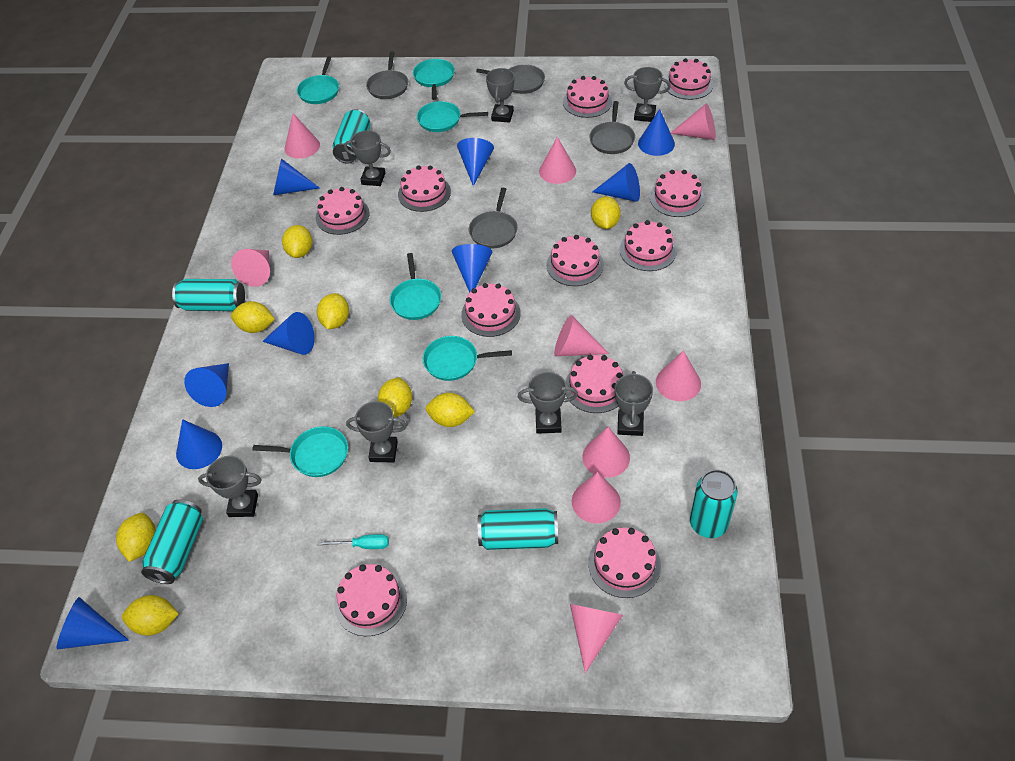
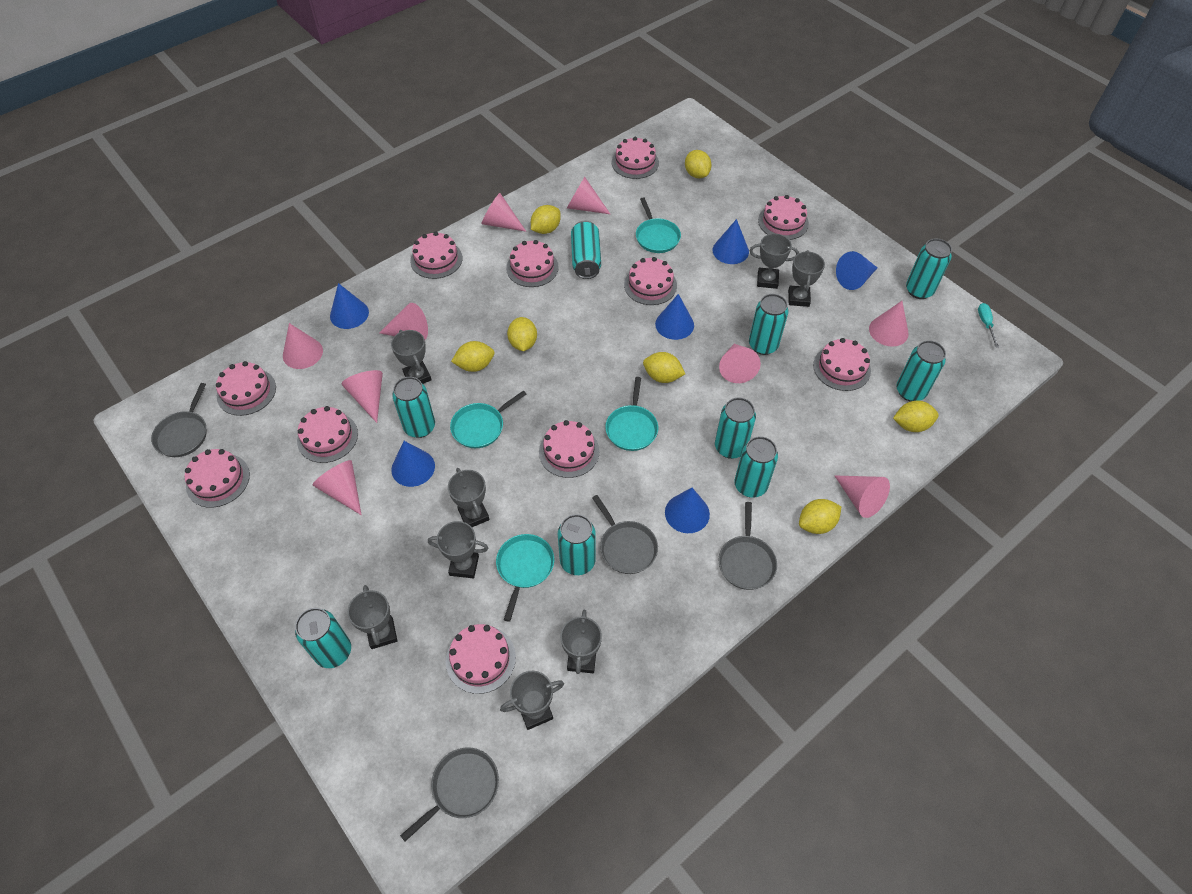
blue cone: 9 -> 6
grey trophy: 7 -> 8
turquoise can: 5 -> 9
turquoise pan: 6 -> 4
yellow lemon: 8 -> 7

